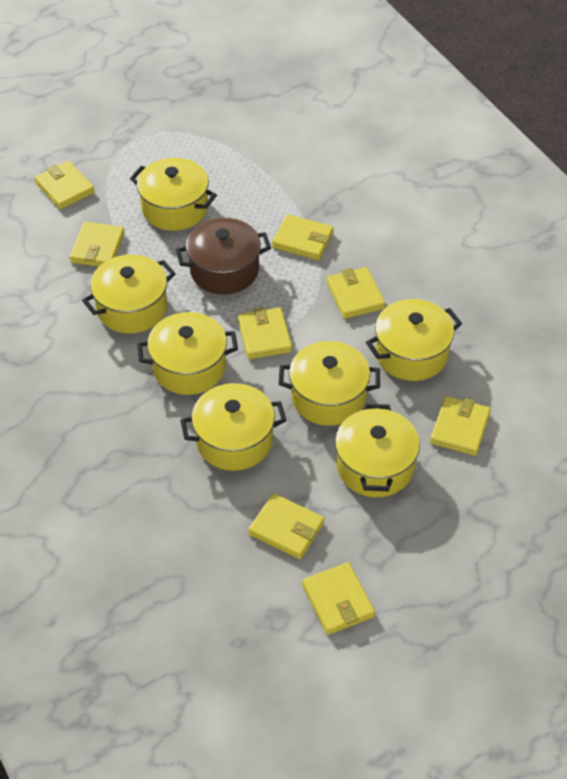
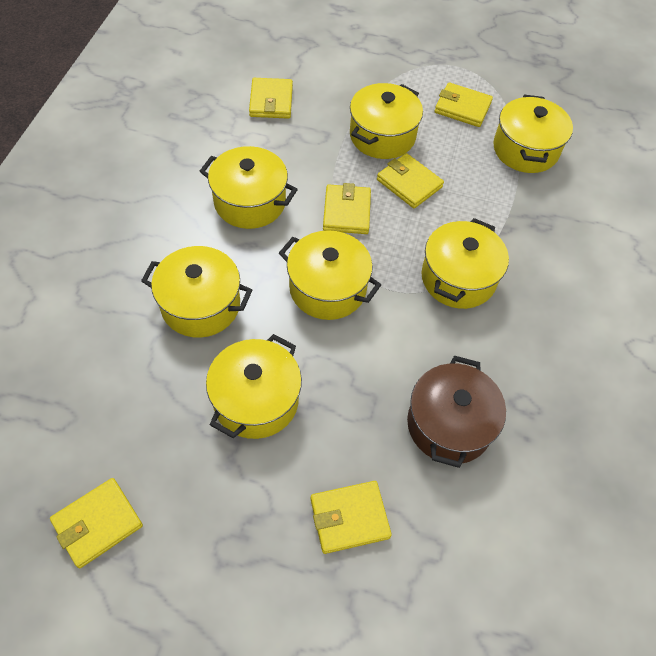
yellow wallet: 8 -> 6

